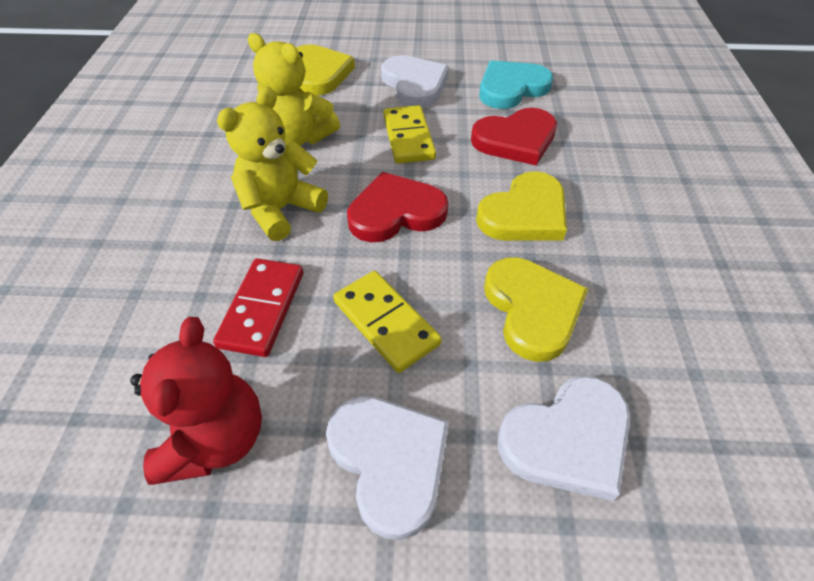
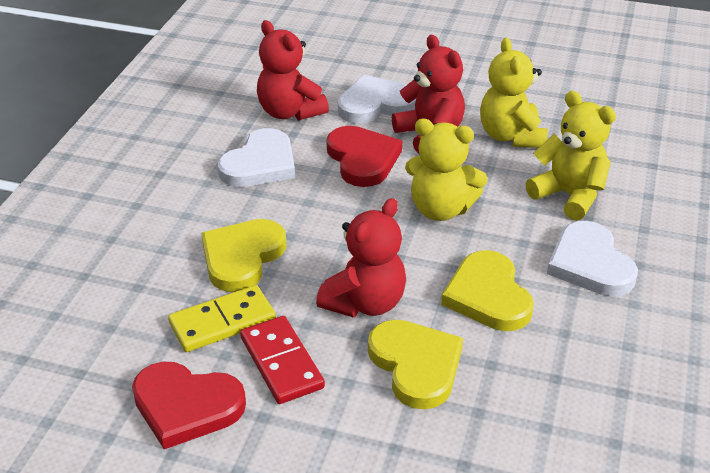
red teddy bear: 1 -> 3
turquoise heart: 1 -> 0
yellow domino: 2 -> 1
yellow teddy bear: 2 -> 3

